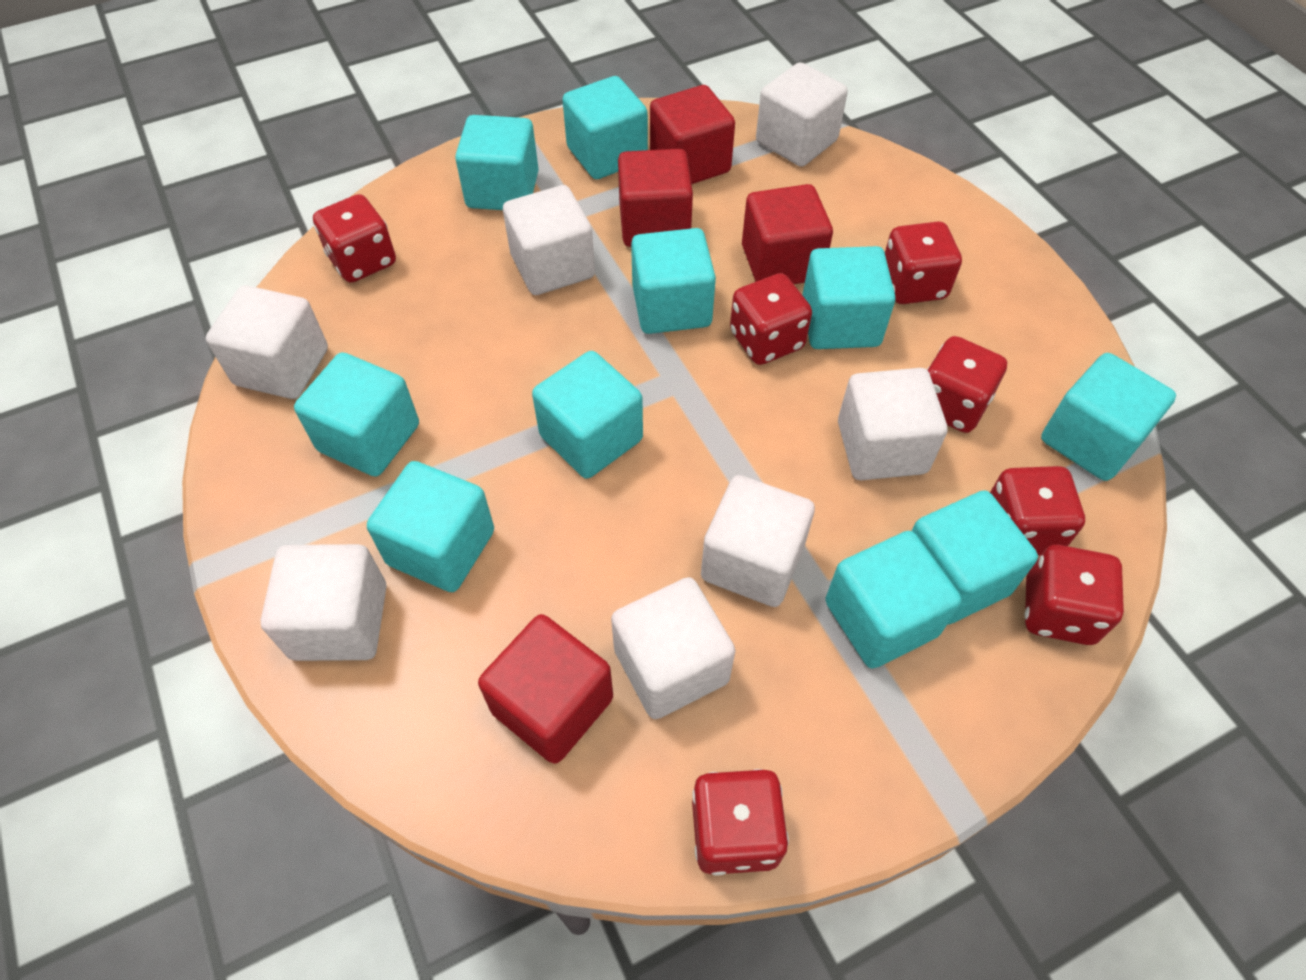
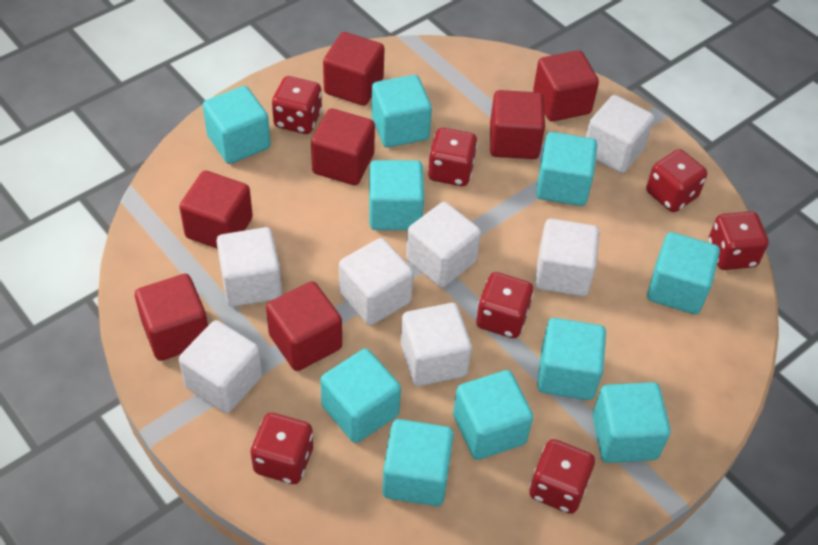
red cube: 4 -> 7

